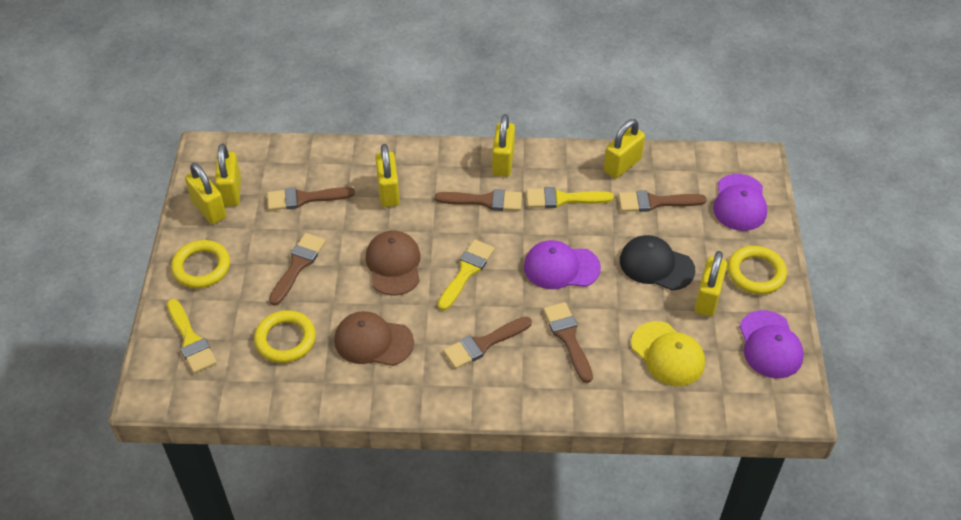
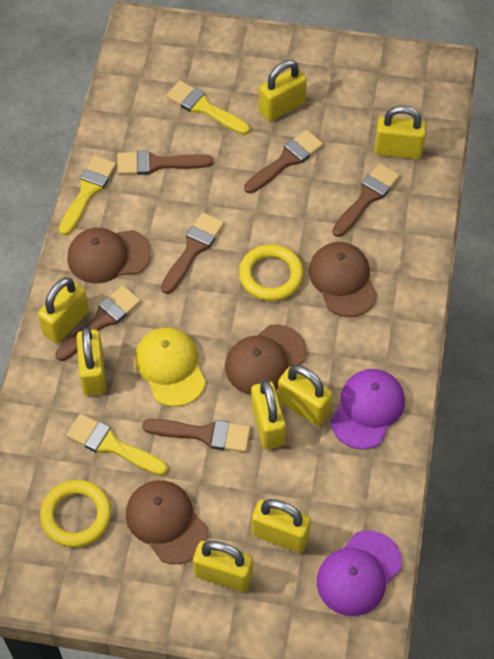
black cap: 1 -> 0
brown cap: 2 -> 4
purple cap: 3 -> 2
yellow padlock: 6 -> 8
yellow ring: 3 -> 2

